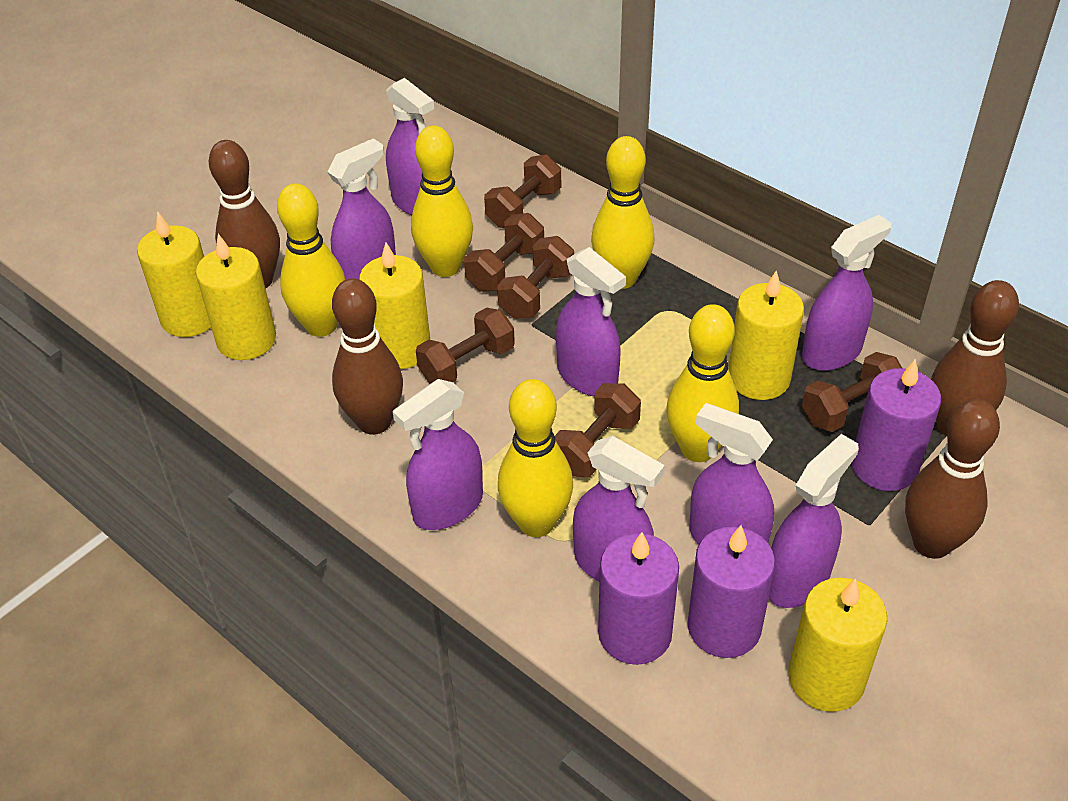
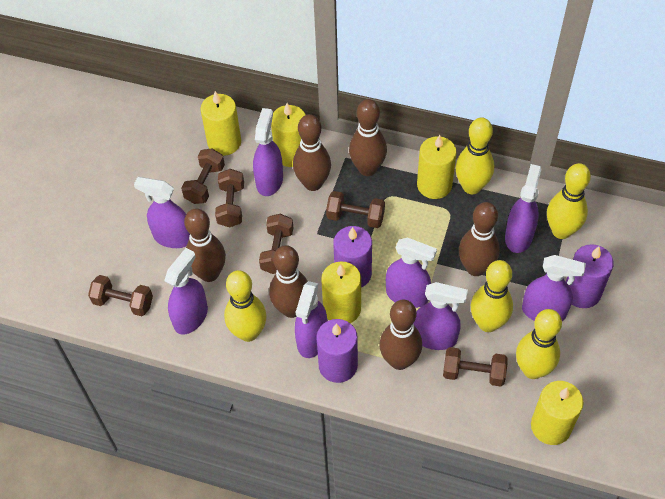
brown bowling pin: 4 -> 6

